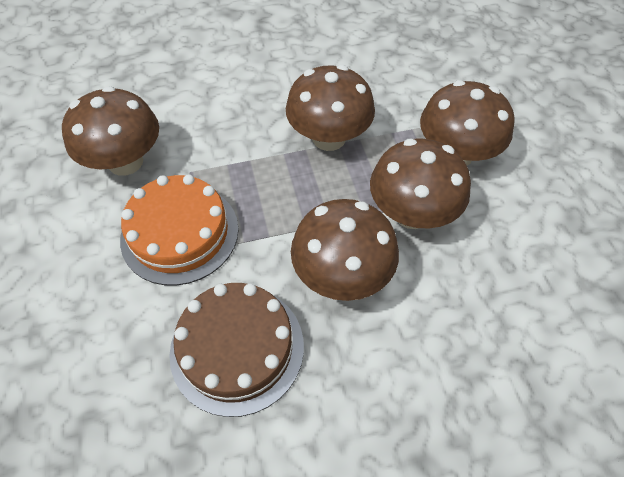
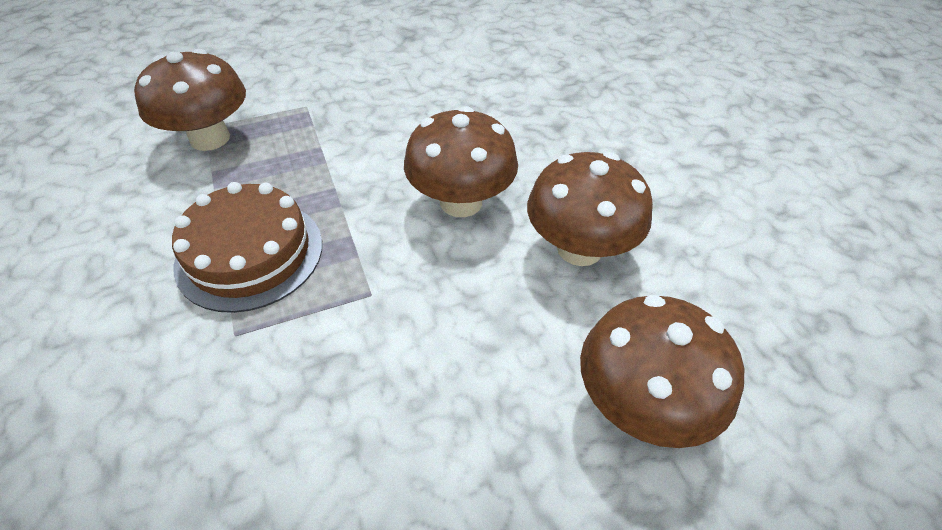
brown mushroom: 5 -> 4
orange cake: 1 -> 0

